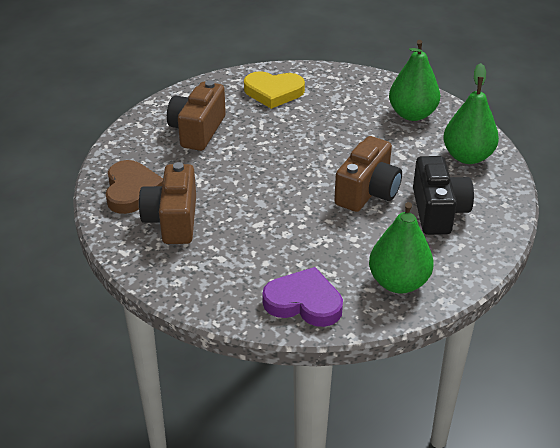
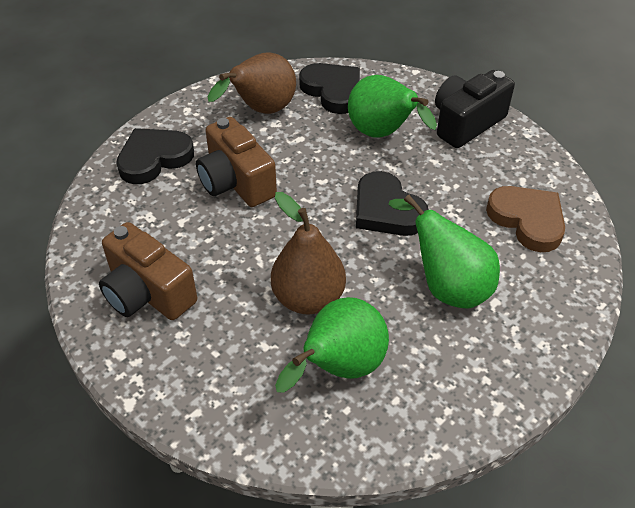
black heart: 0 -> 3
brown camera: 3 -> 2
brown pear: 0 -> 2
purple heart: 1 -> 0
yellow heart: 1 -> 0

